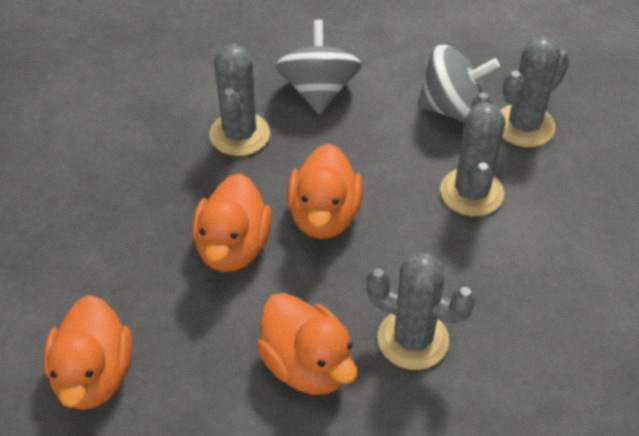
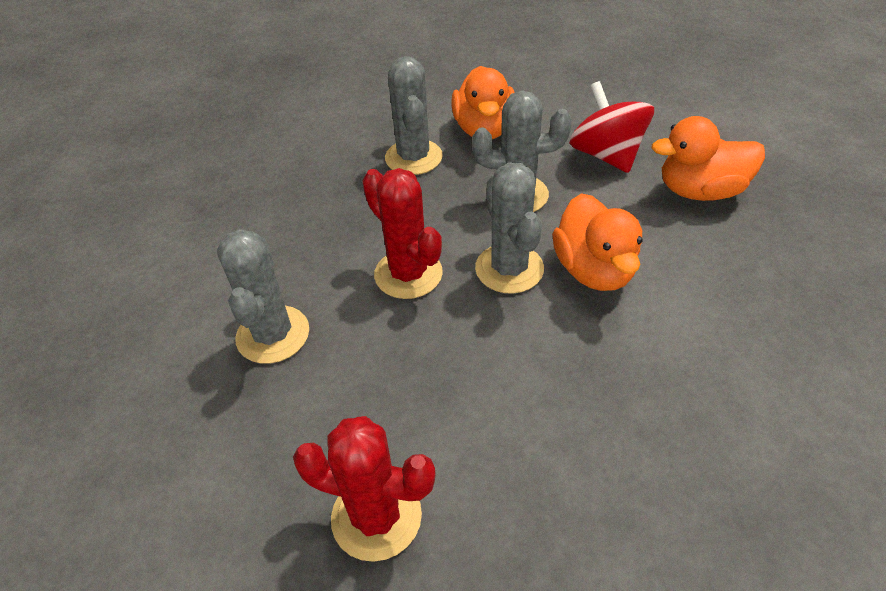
grey spinning top: 2 -> 0
orange duck: 4 -> 3
red cactus: 0 -> 2
red spinning top: 0 -> 1

